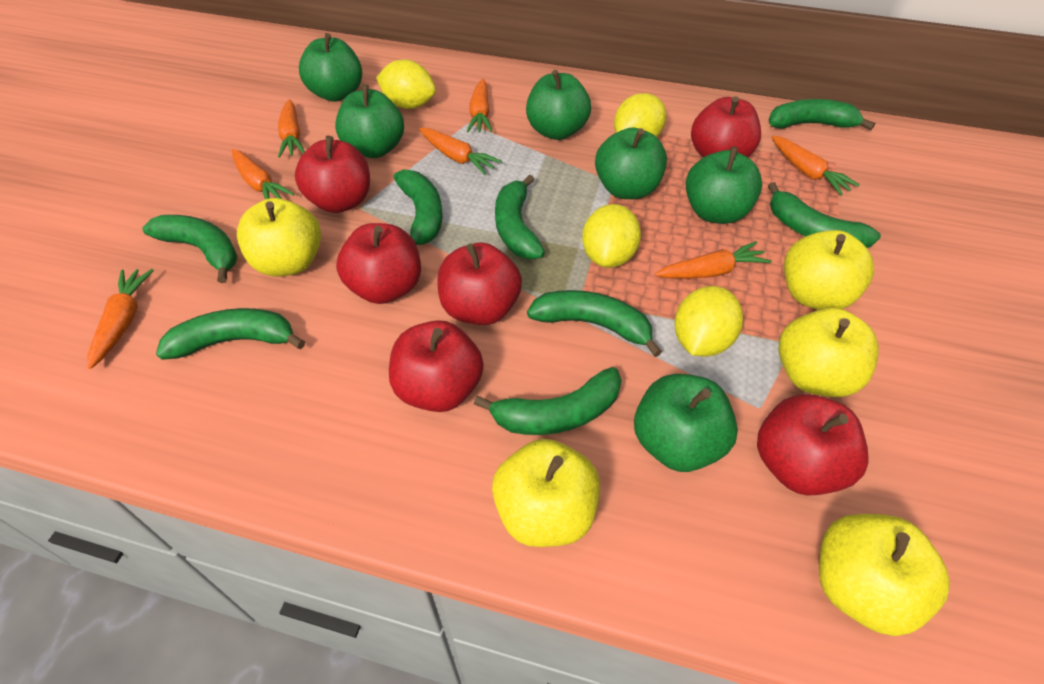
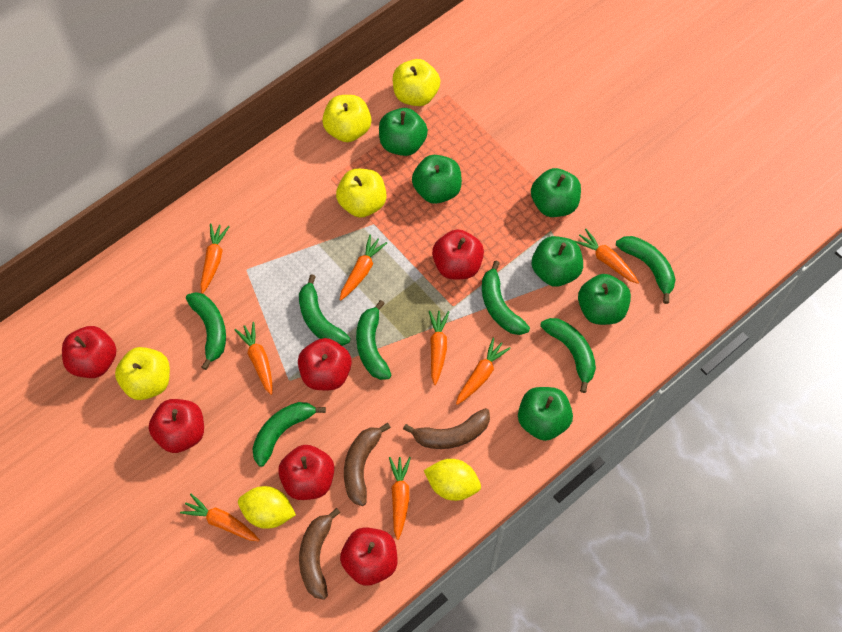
brown banana: 0 -> 3
green banana: 8 -> 7
orange carrot: 7 -> 8
yellow apple: 5 -> 4
yellow lemon: 4 -> 2

